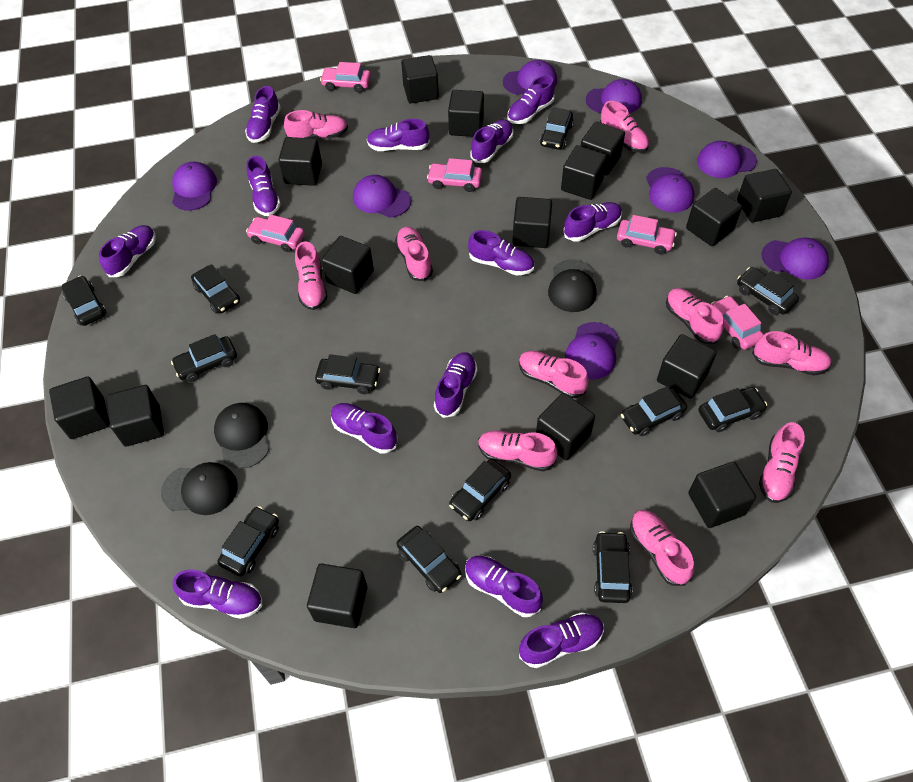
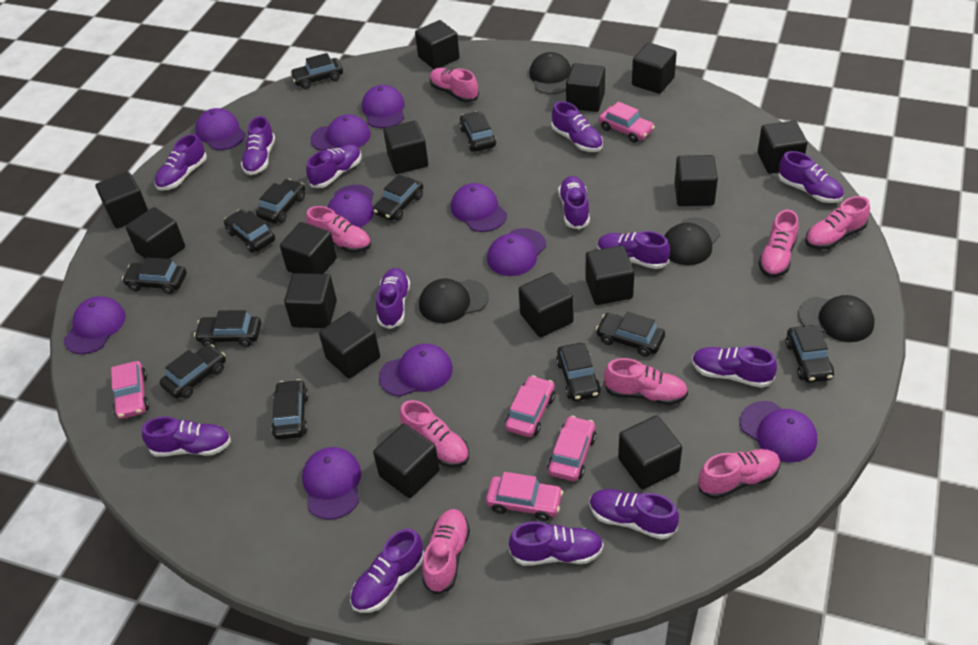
black cap: 3 -> 4
pink shoe: 10 -> 8
purple cap: 8 -> 10

